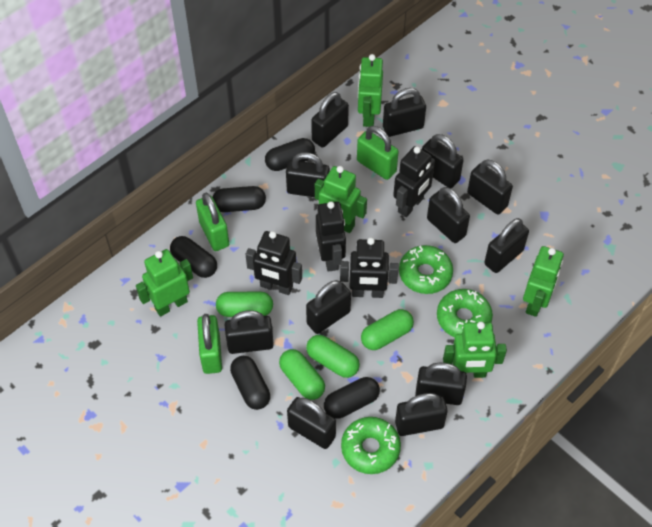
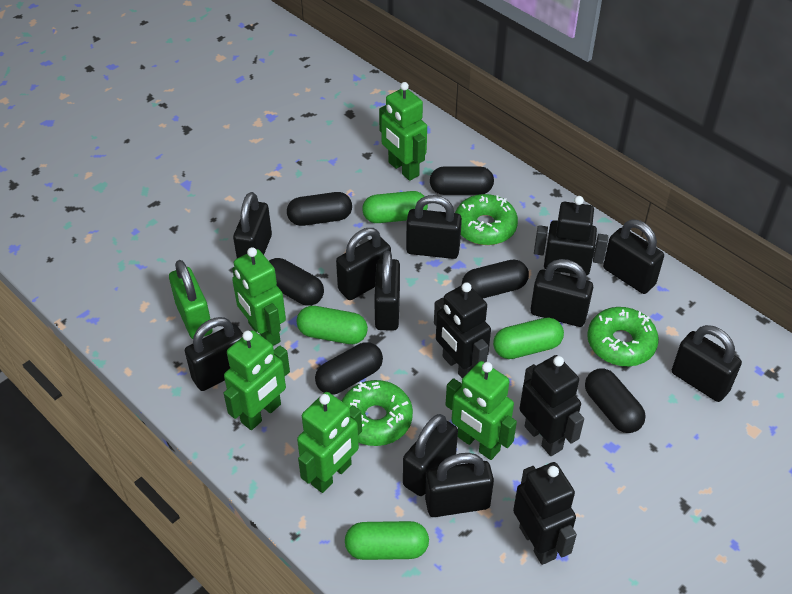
black capsule: 5 -> 6
black padlock: 12 -> 10
green padlock: 3 -> 1

